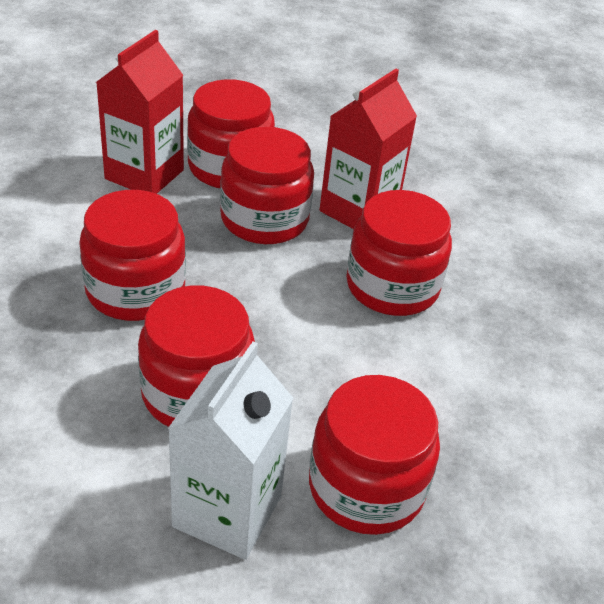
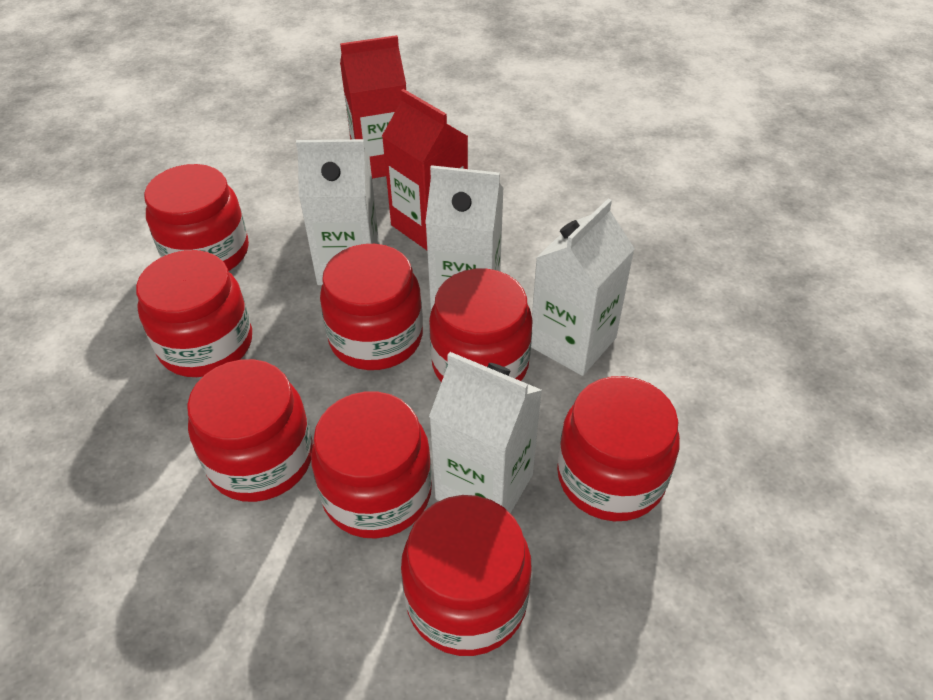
red jar: 6 -> 8
white carton: 1 -> 4

